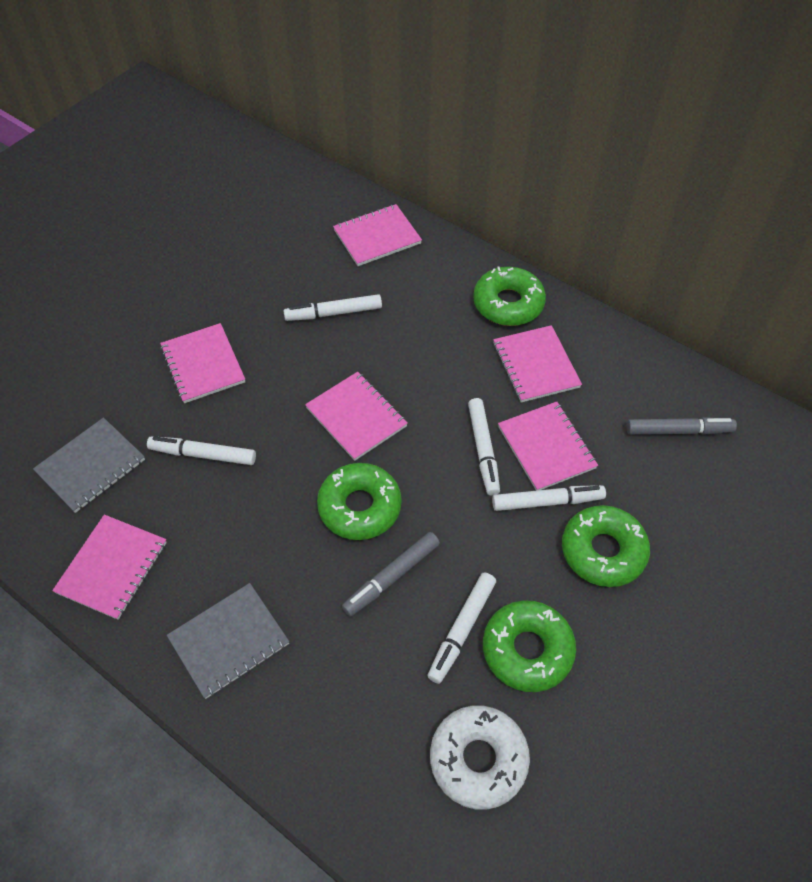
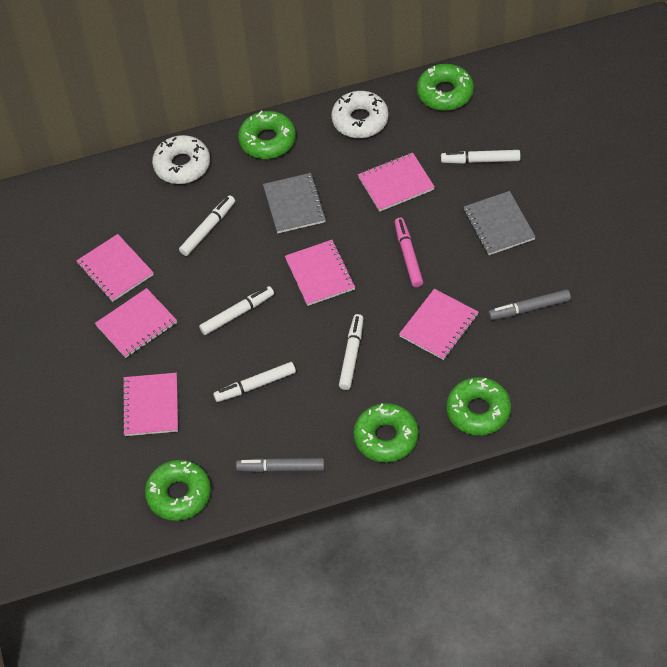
green donut: 4 -> 5
pink marker: 0 -> 1
white donut: 1 -> 2

